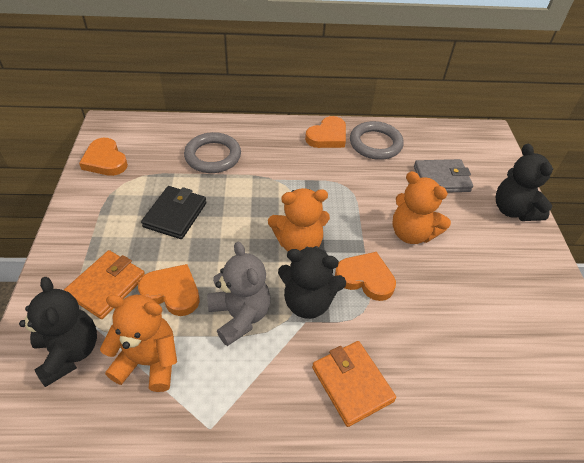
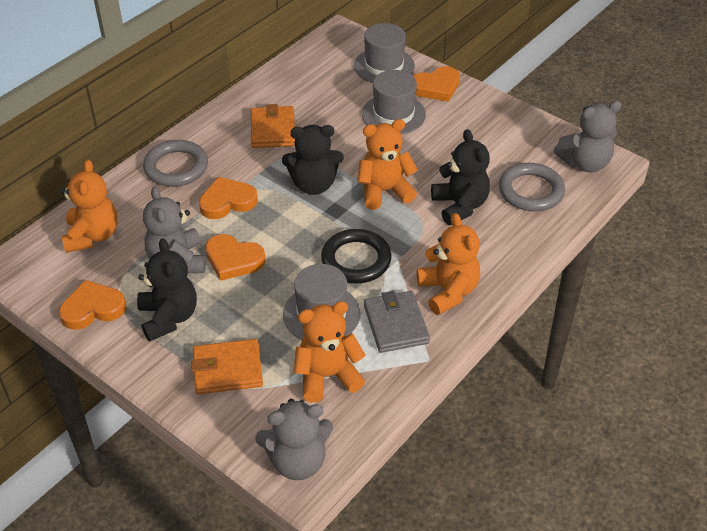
black ring: 0 -> 1
black wallet: 1 -> 0
grey hat: 0 -> 3
grey teddy bear: 1 -> 3
orange teddy bear: 3 -> 4

